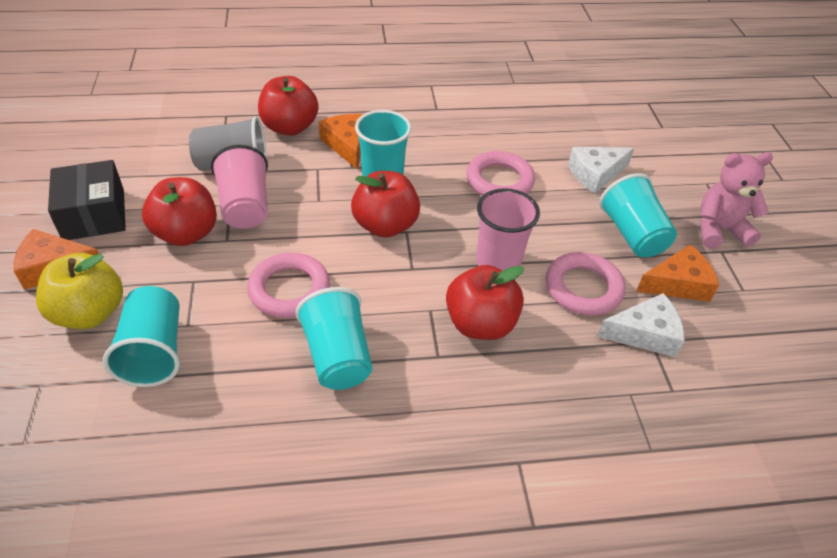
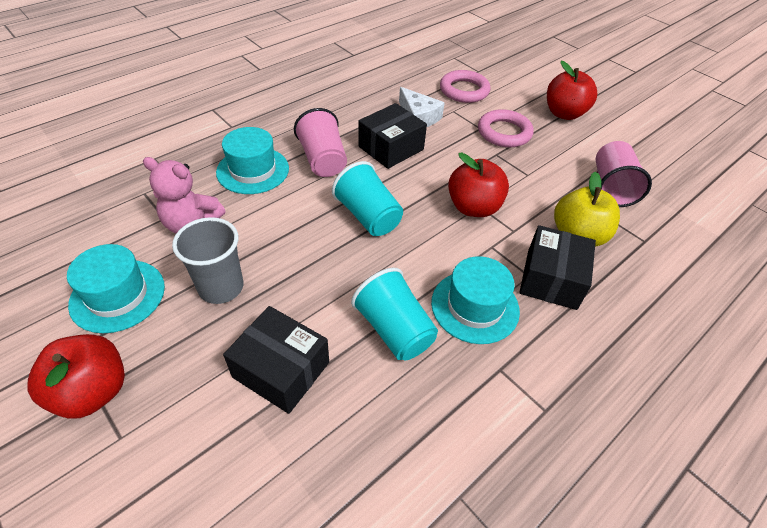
black box: 1 -> 3
orange cheese: 3 -> 0
pink ring: 3 -> 2
red apple: 4 -> 3
turquoise cup: 4 -> 2
turquoise hat: 0 -> 3
white cheese: 2 -> 1

